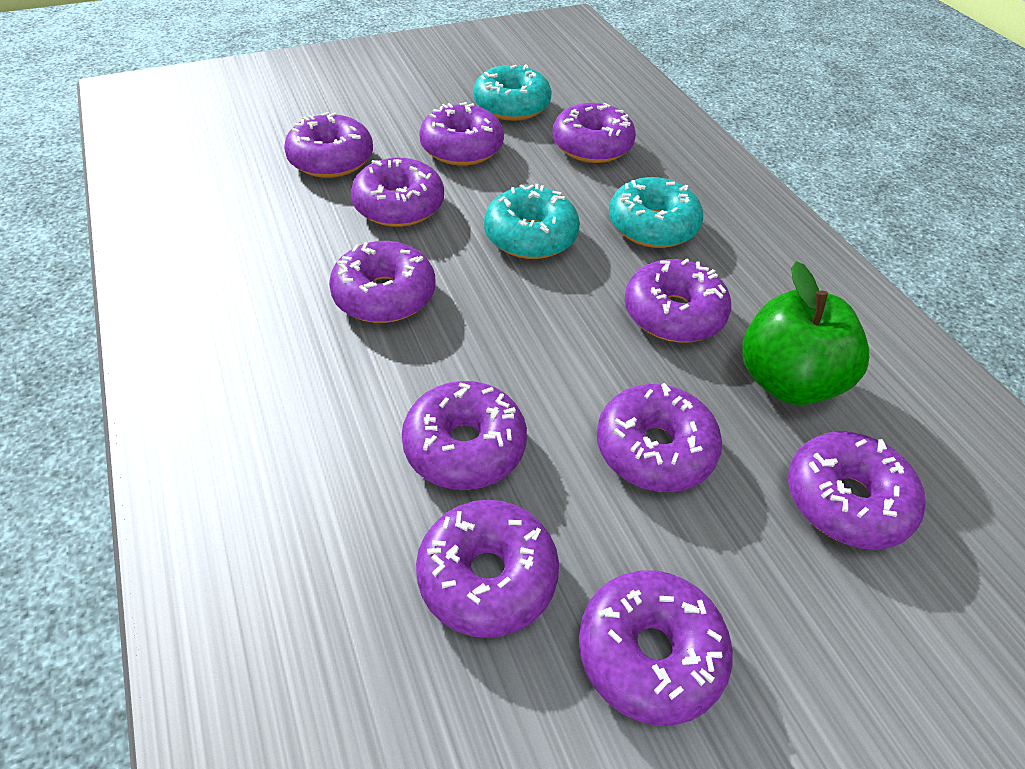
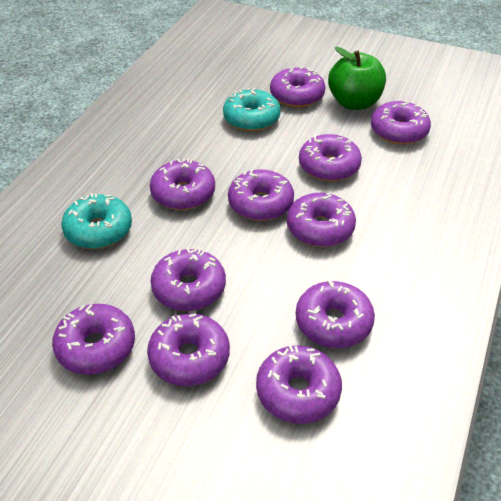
turquoise donut: 3 -> 2

